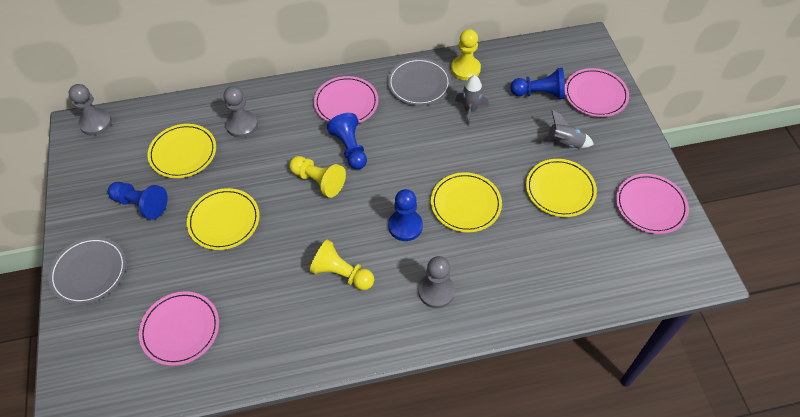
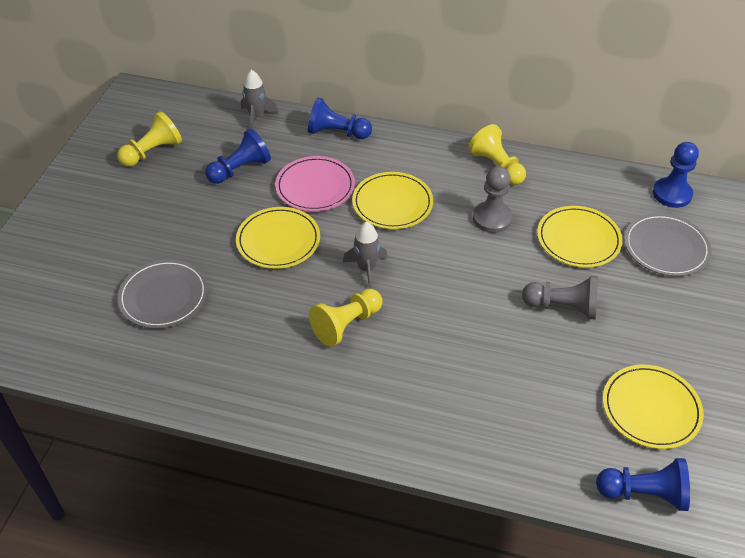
grey pawn: 3 -> 2
pink plate: 4 -> 1

